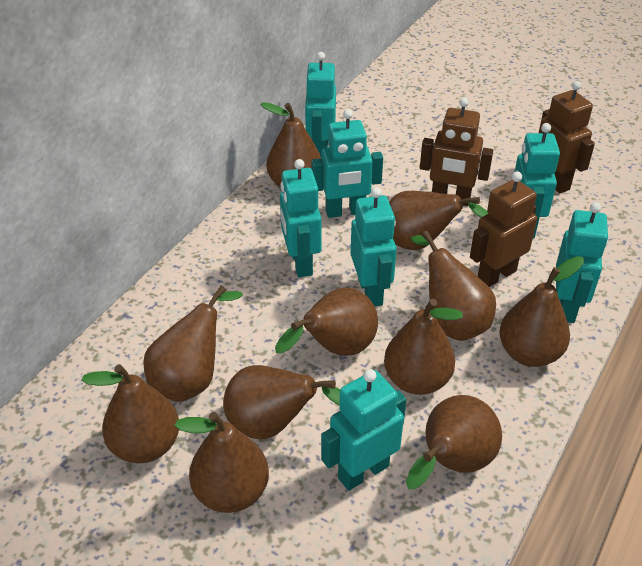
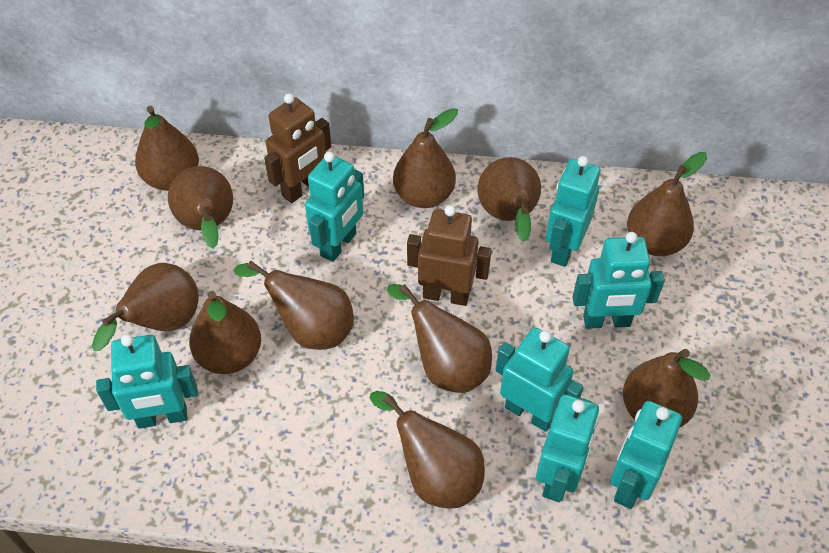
brown robot: 3 -> 2

